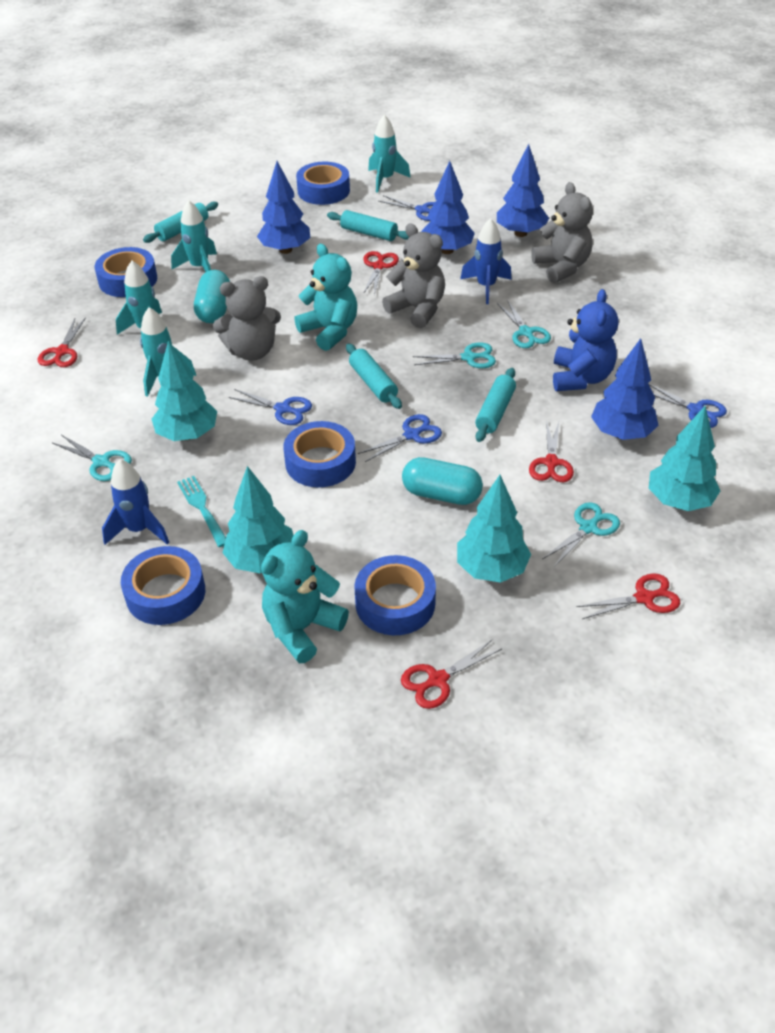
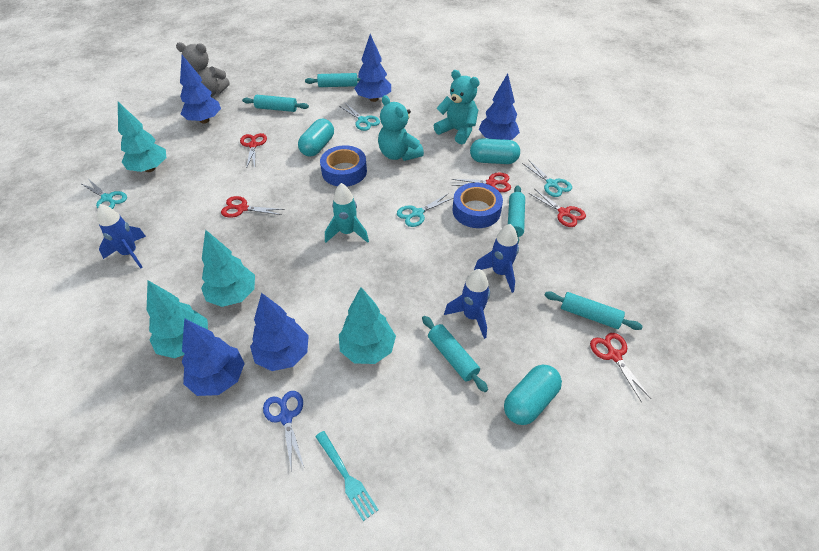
blue rocket: 2 -> 3
blue scissors: 4 -> 1
blue tape: 5 -> 2
blue teddy bear: 1 -> 0
blue tree: 4 -> 5
grey teddy bear: 3 -> 1
turquoise capsule: 2 -> 3
turquoise rocket: 4 -> 1
turquoise rolling pin: 4 -> 5

